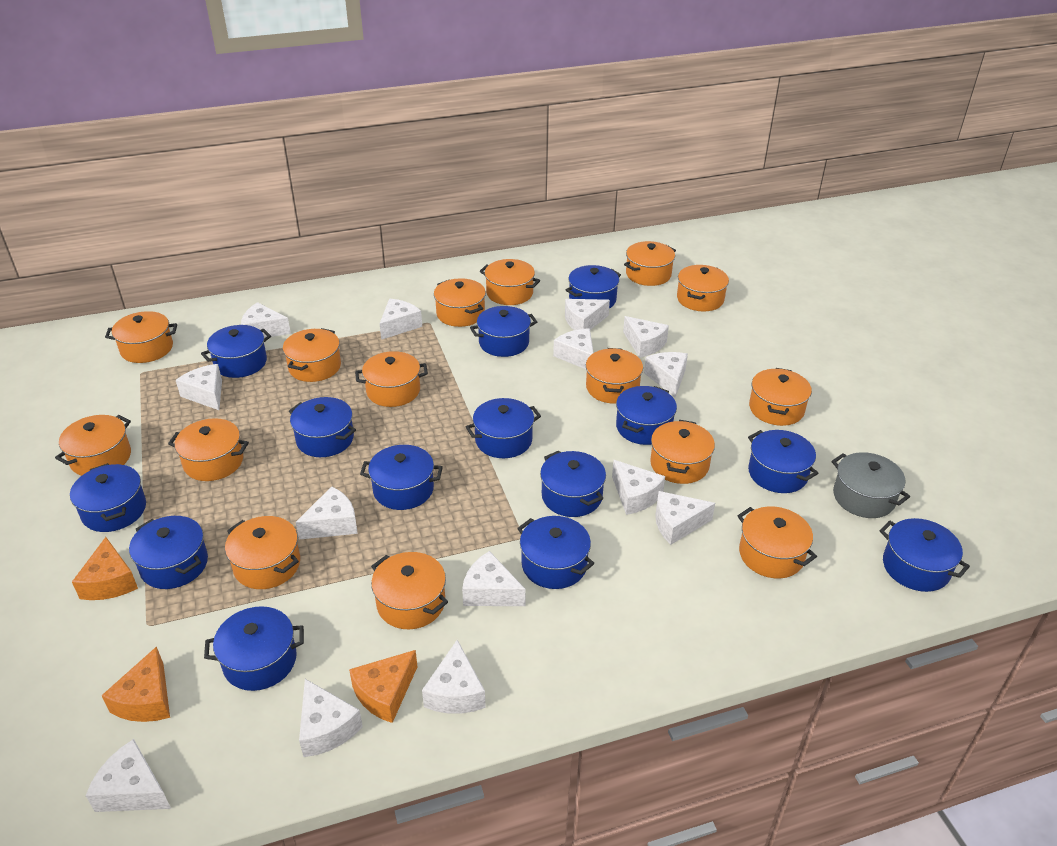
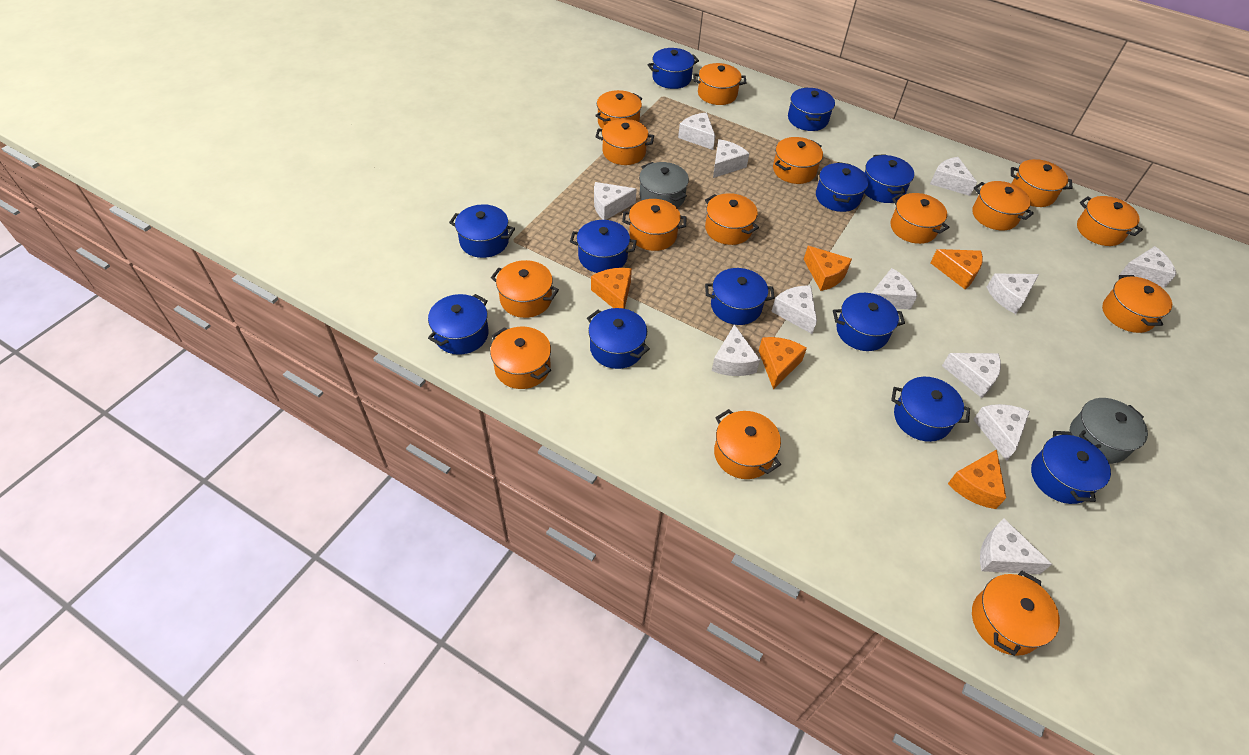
blue pot: 14 -> 12
grey pot: 1 -> 2
orange cheese: 3 -> 5
white cheese: 14 -> 12

